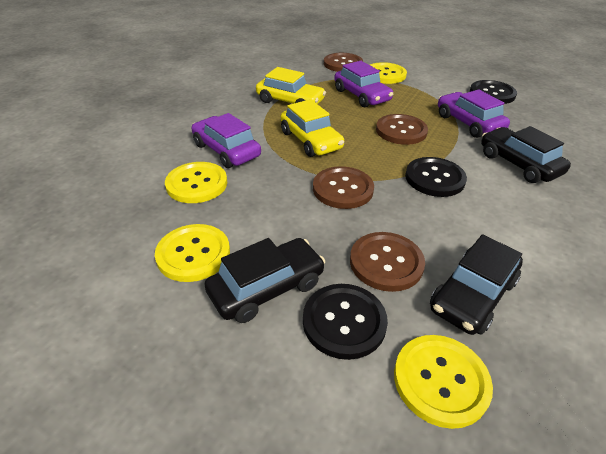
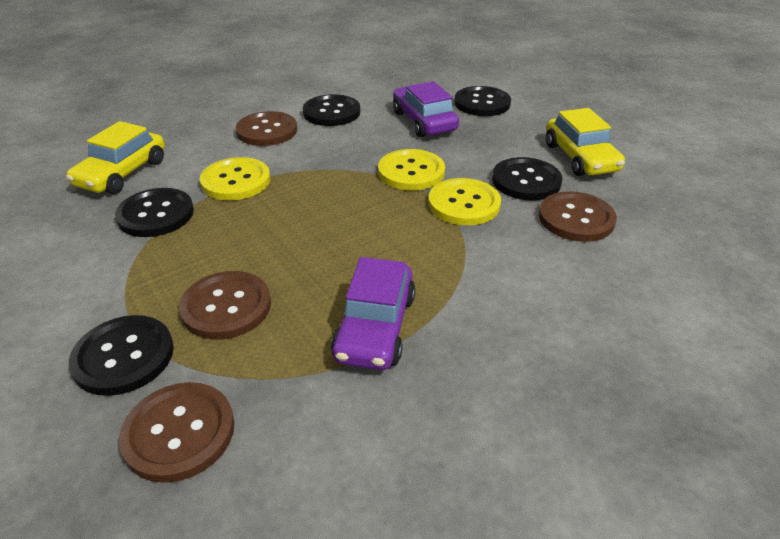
black button: 3 -> 5
black car: 3 -> 0
purple car: 3 -> 2
yellow button: 4 -> 3

